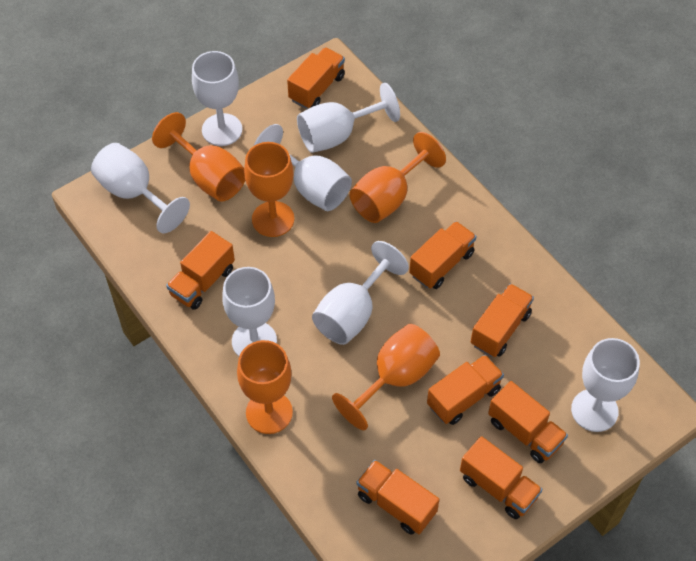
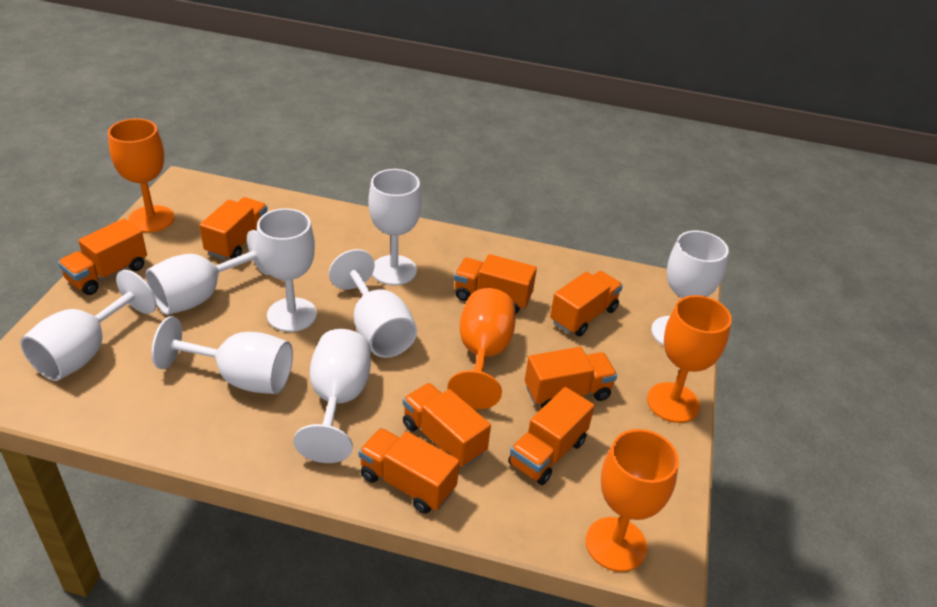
orange goblet: 5 -> 4
white goblet: 7 -> 8

